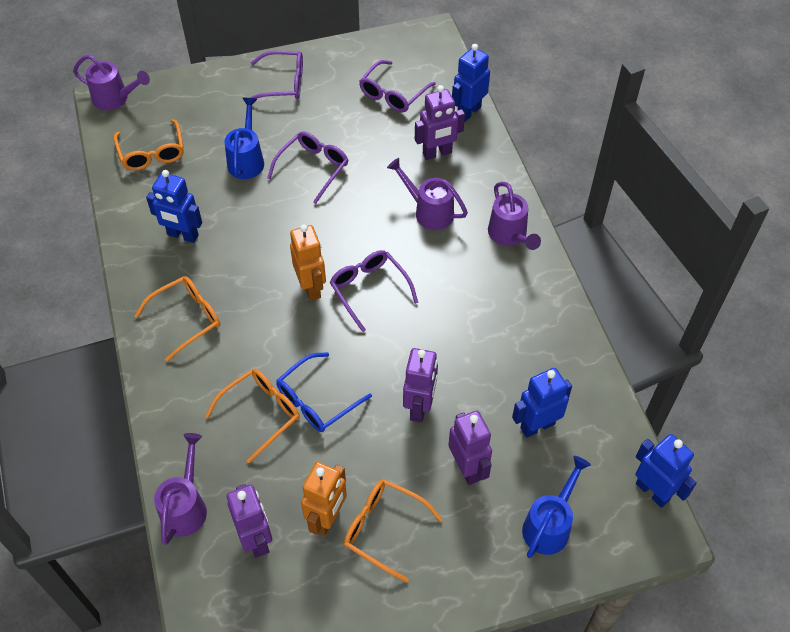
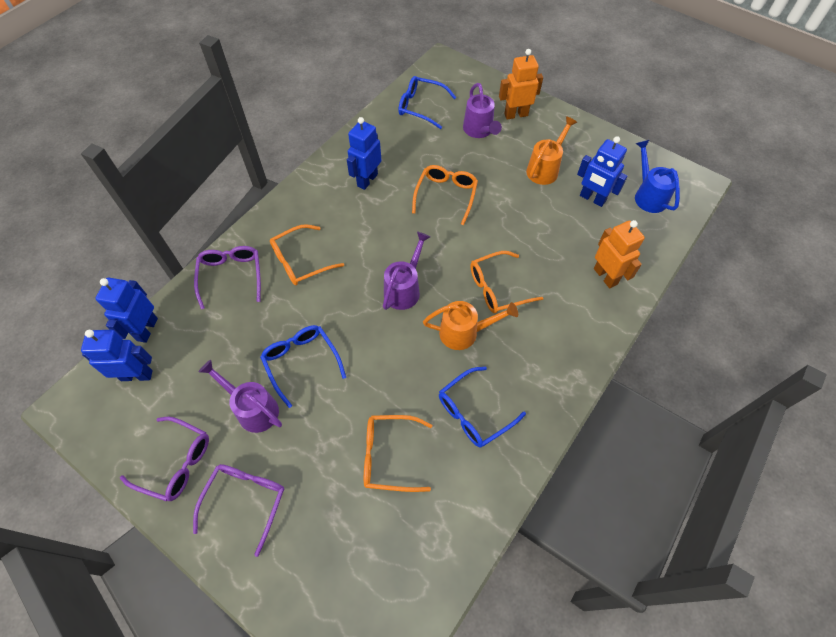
blue glasses: 1 -> 3
blue watering can: 2 -> 1
orange watering can: 0 -> 2
purple glasses: 4 -> 3
purple robot: 4 -> 0
purple watering can: 4 -> 3

